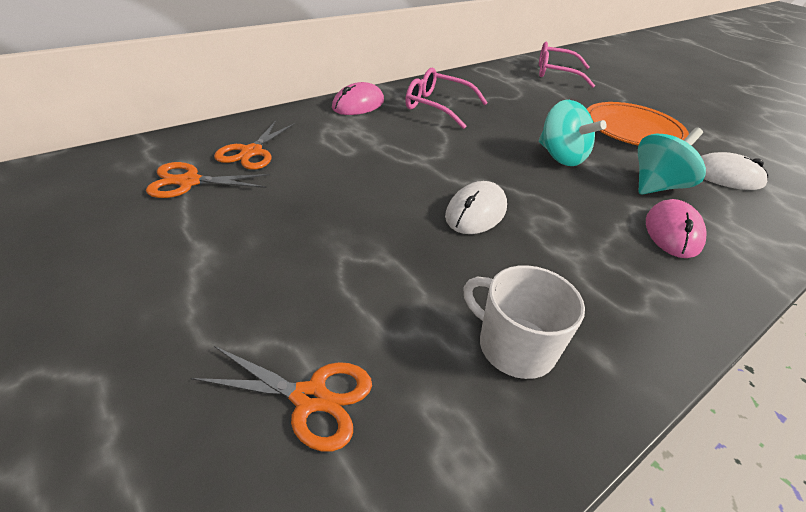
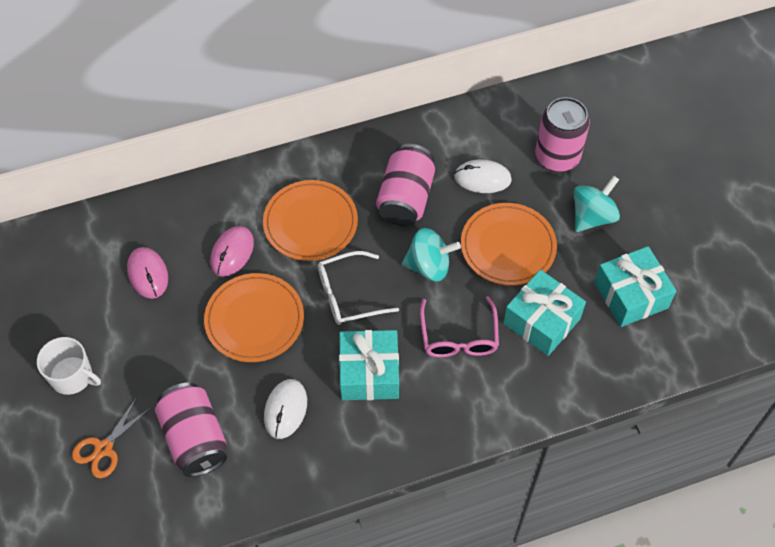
orange plate: 1 -> 3
orange scissors: 3 -> 1
pink can: 0 -> 3
pink glasses: 2 -> 1
turquoise gift: 0 -> 3
white glasses: 0 -> 1

